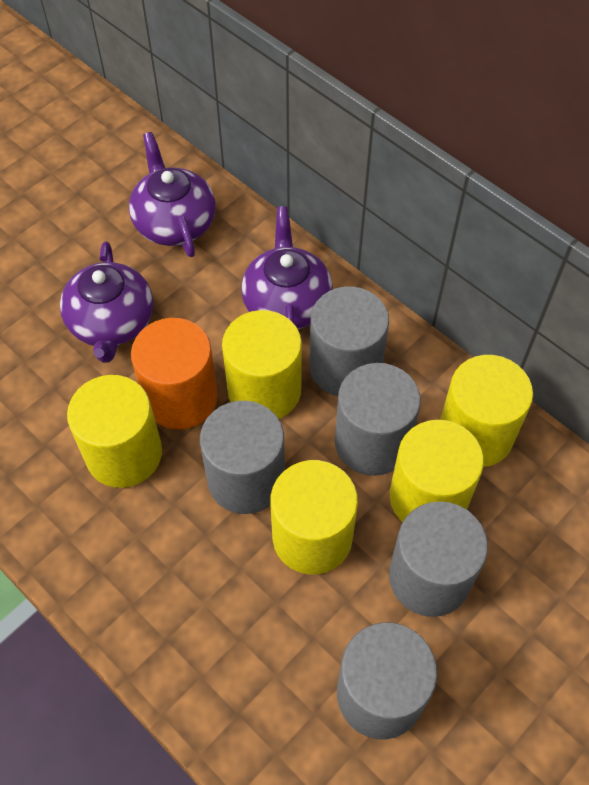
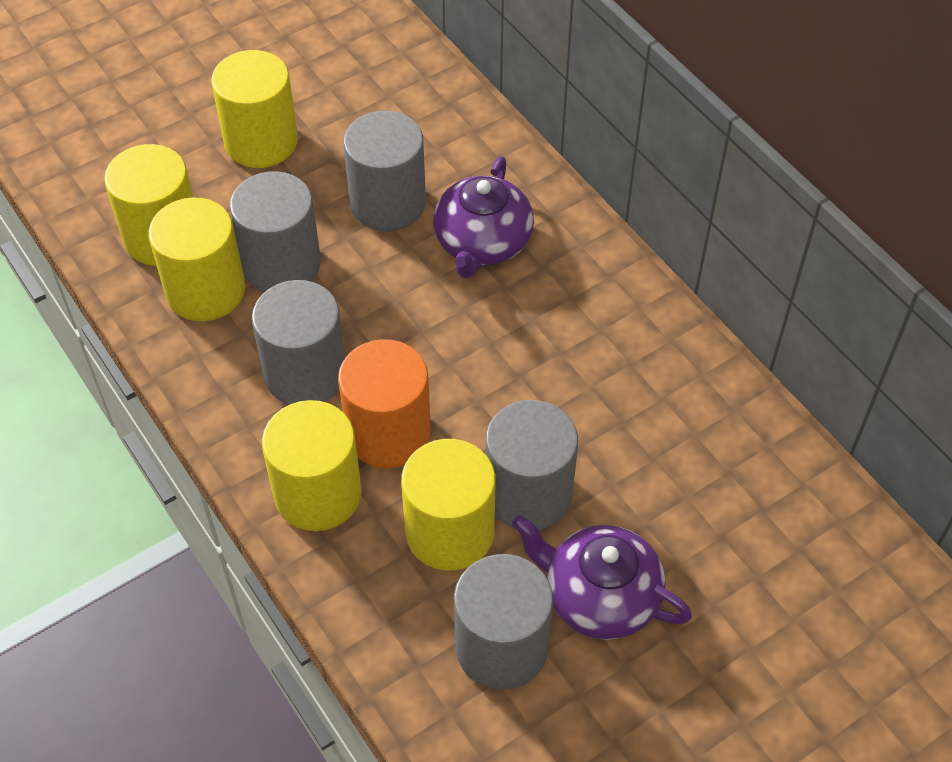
purple teapot: 3 -> 2

